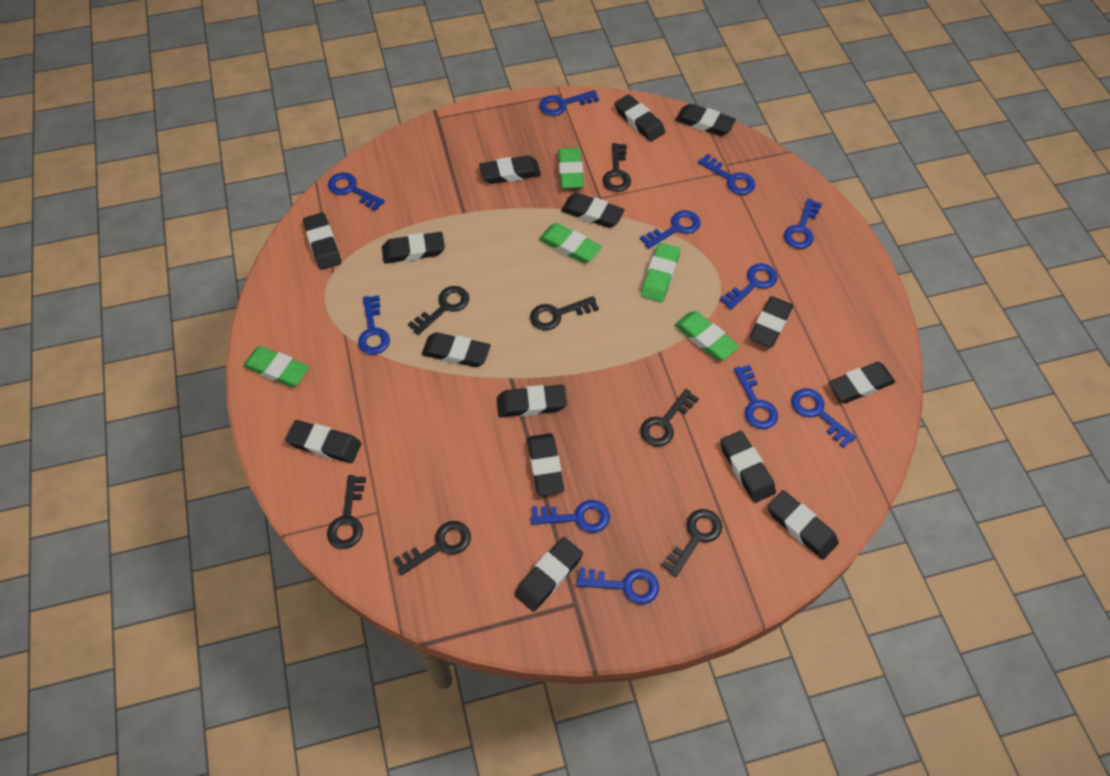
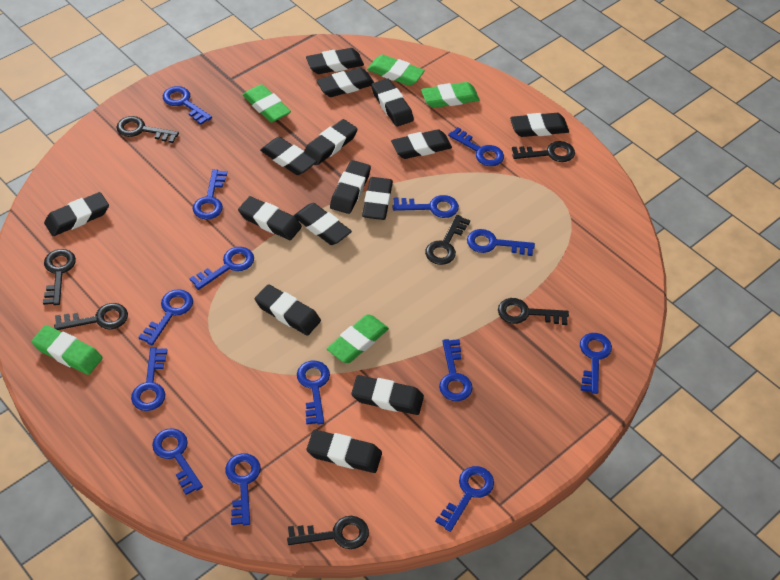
blue key: 11 -> 14

